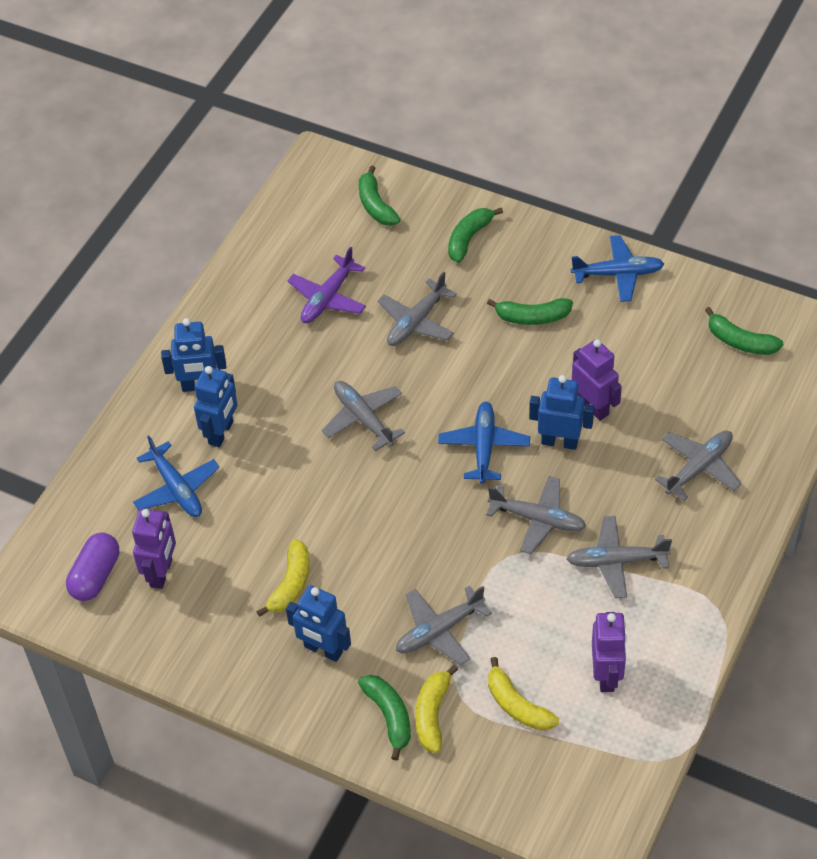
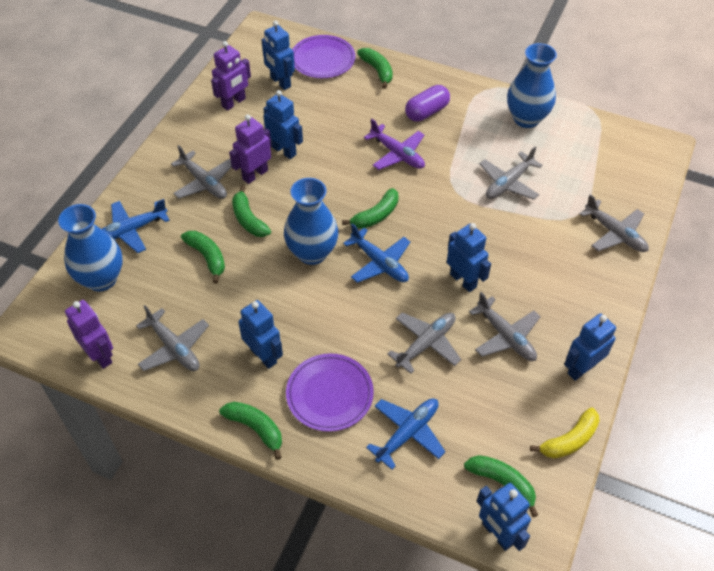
blue robot: 4 -> 6
blue vase: 0 -> 3
green banana: 5 -> 6
purple plate: 0 -> 2
yellow banana: 3 -> 1

